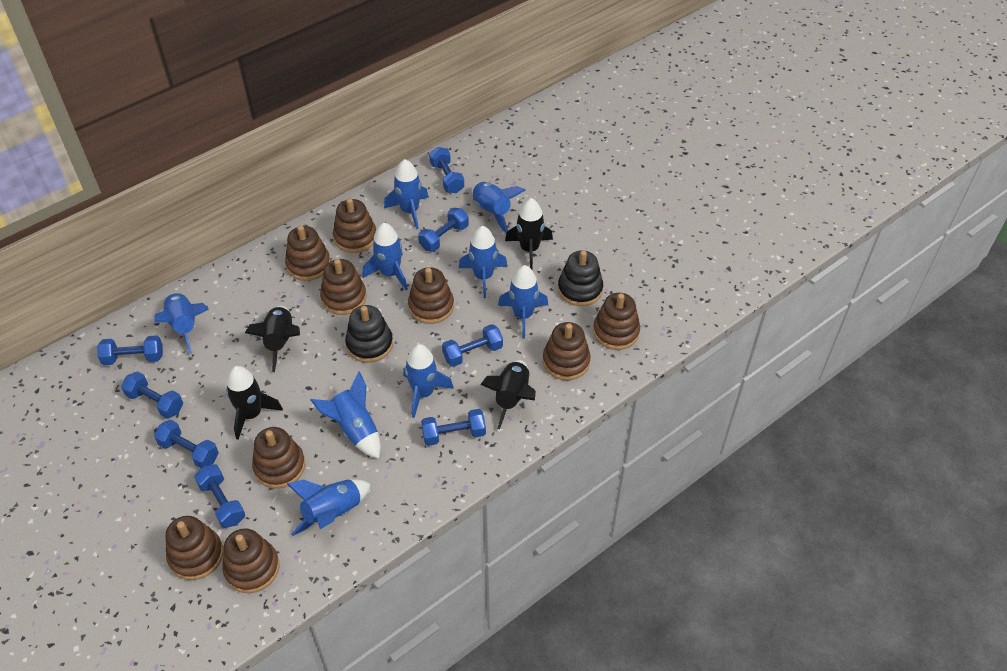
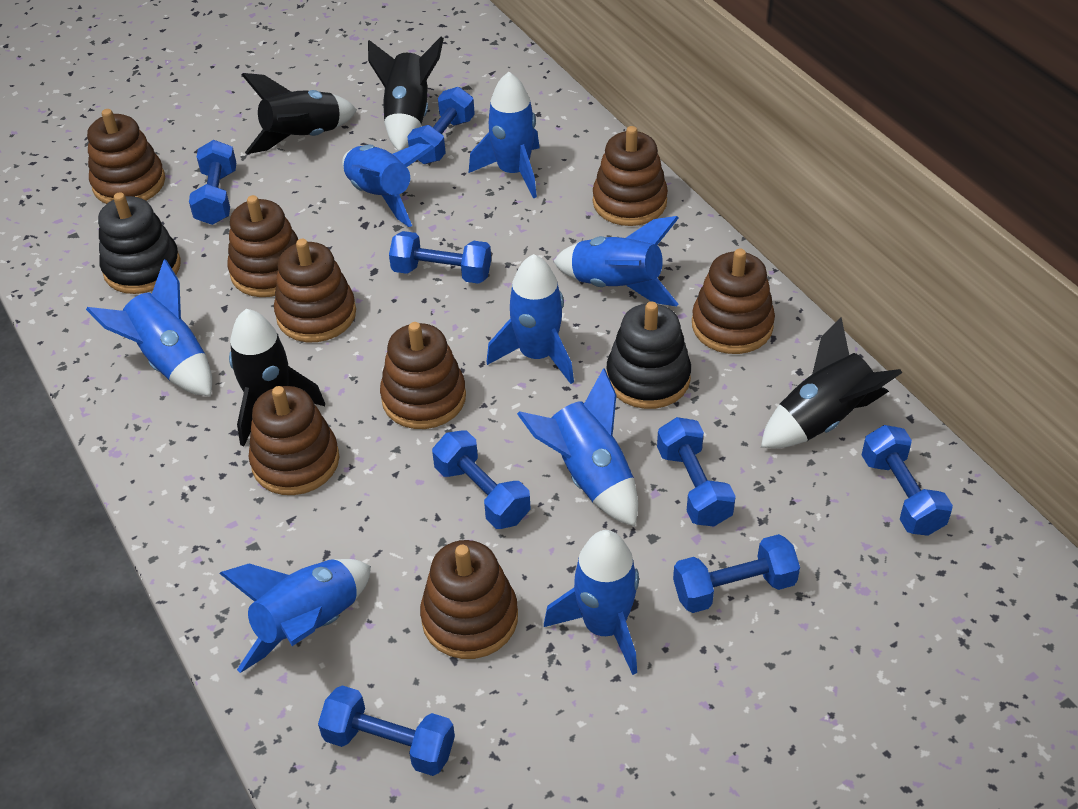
blue rocket: 9 -> 8
brown stacking toy: 9 -> 8

